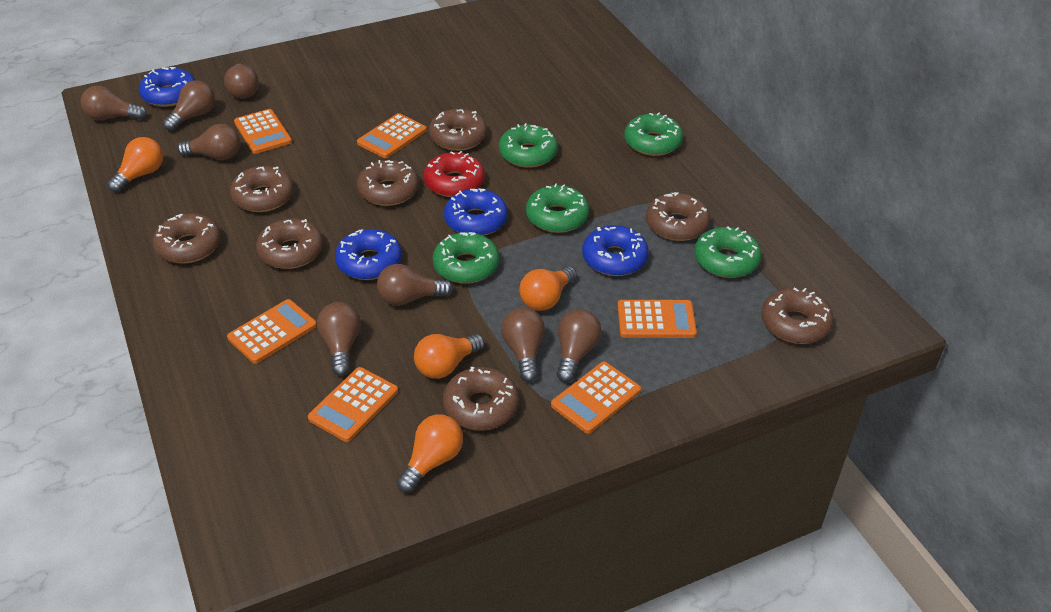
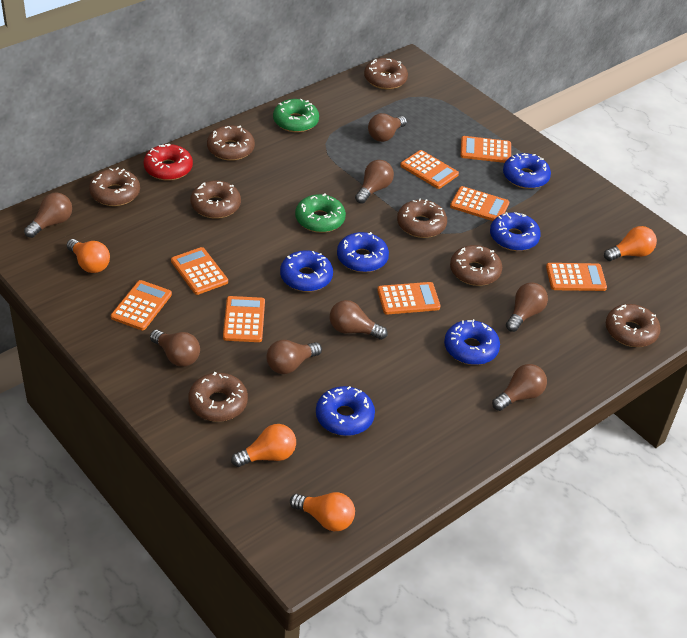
blue donut: 4 -> 6
green donut: 5 -> 2
orange calculator: 6 -> 8

